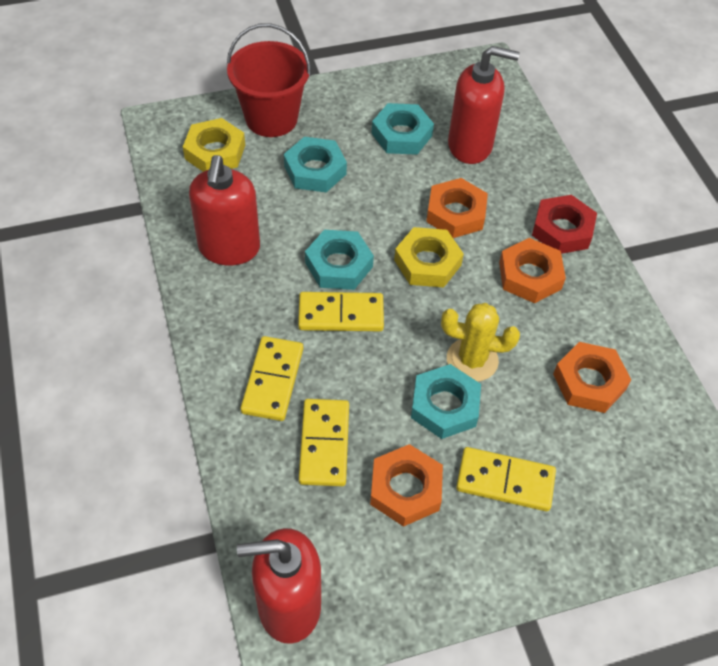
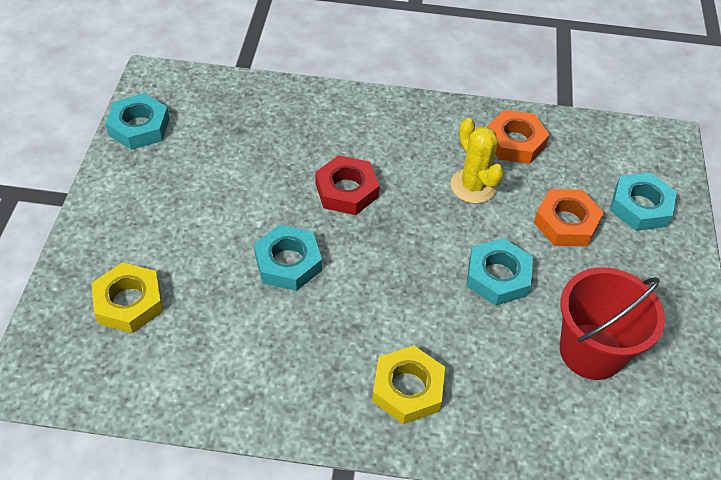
orange nut: 4 -> 2
red soap dispenser: 3 -> 0
yellow domino: 4 -> 0

